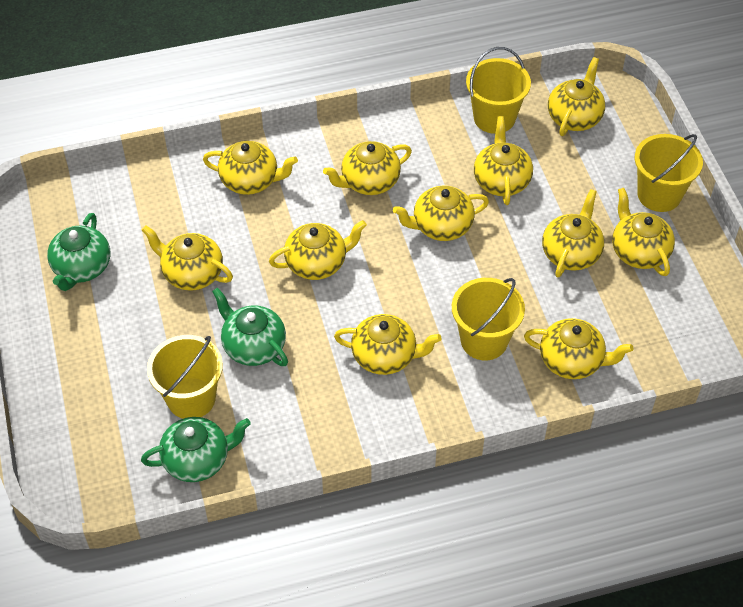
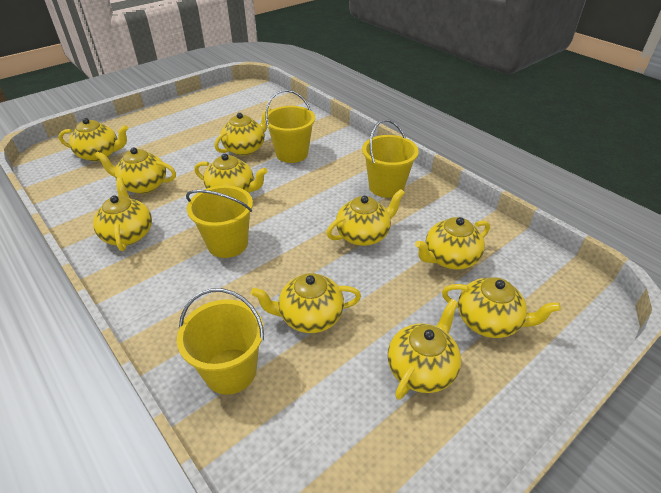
green teapot: 3 -> 0
yellow teapot: 11 -> 10

